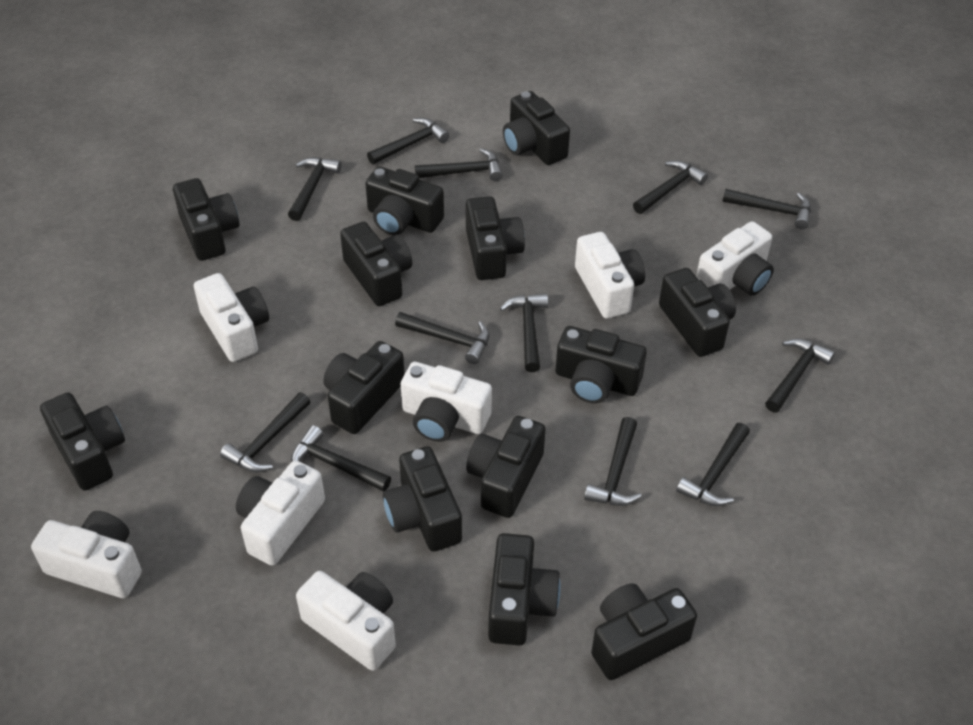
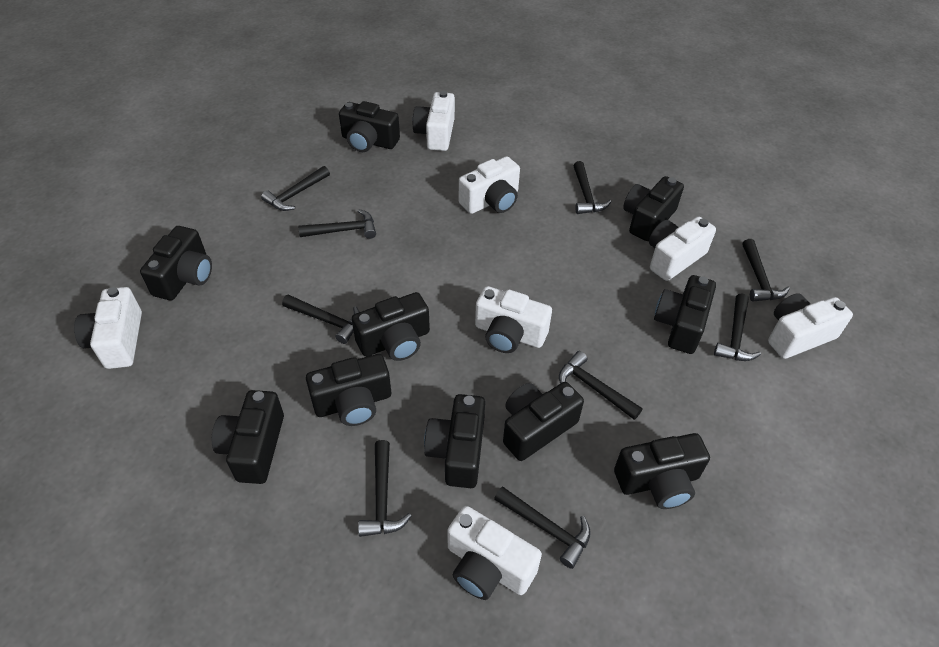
black camera: 13 -> 10
black hammer: 12 -> 9

